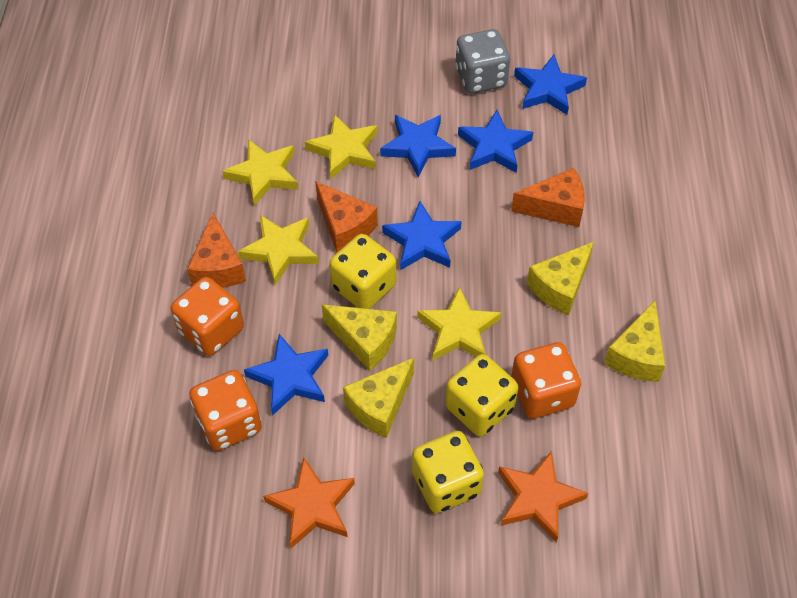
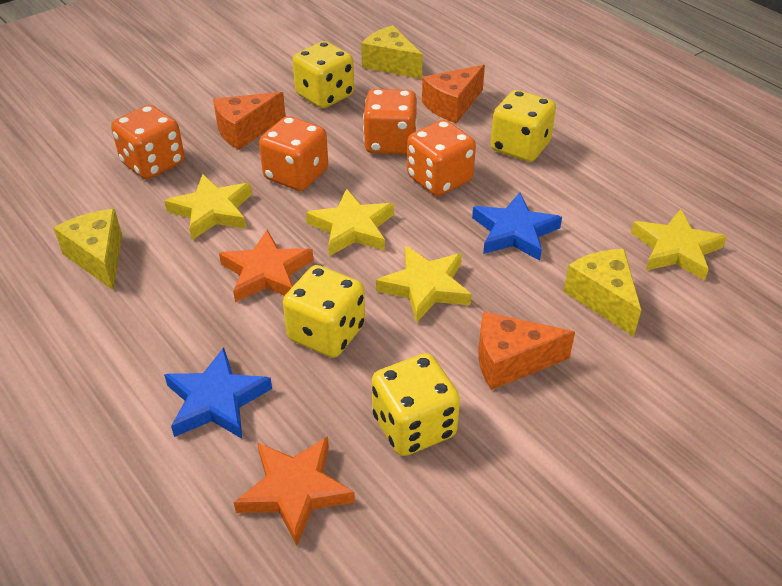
blue star: 5 -> 2
grey dice: 1 -> 0
orange dice: 3 -> 4
yellow cheese: 4 -> 3
yellow dice: 3 -> 4

